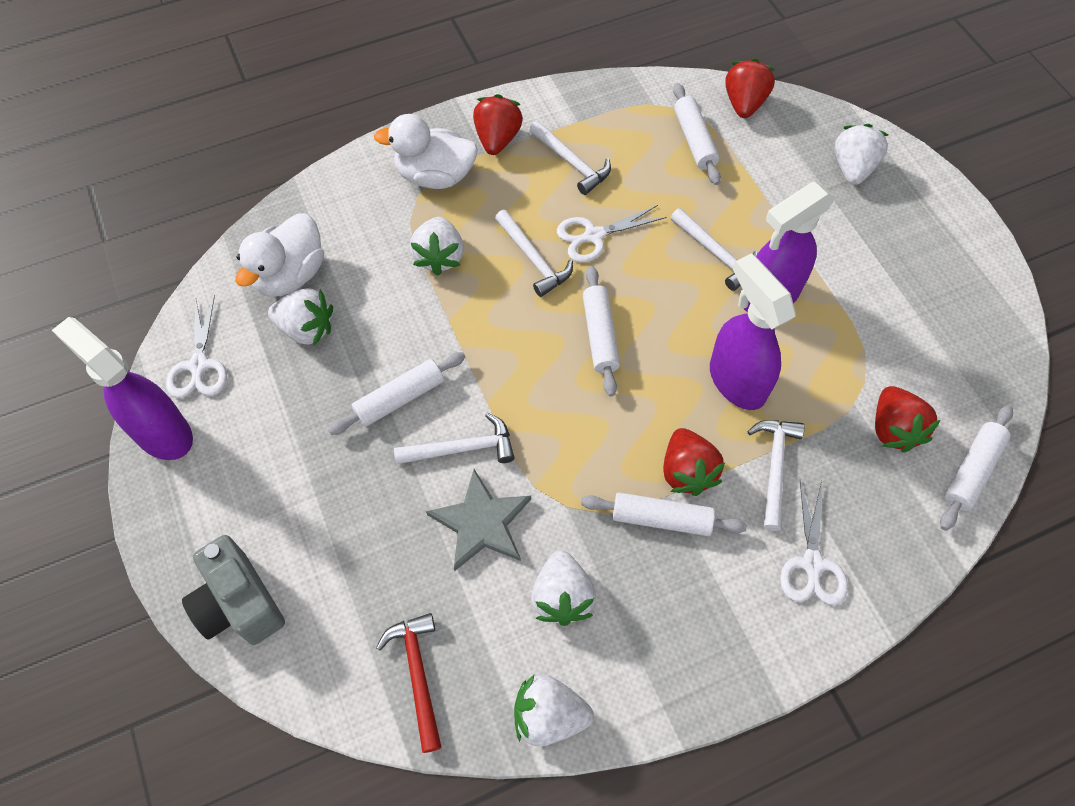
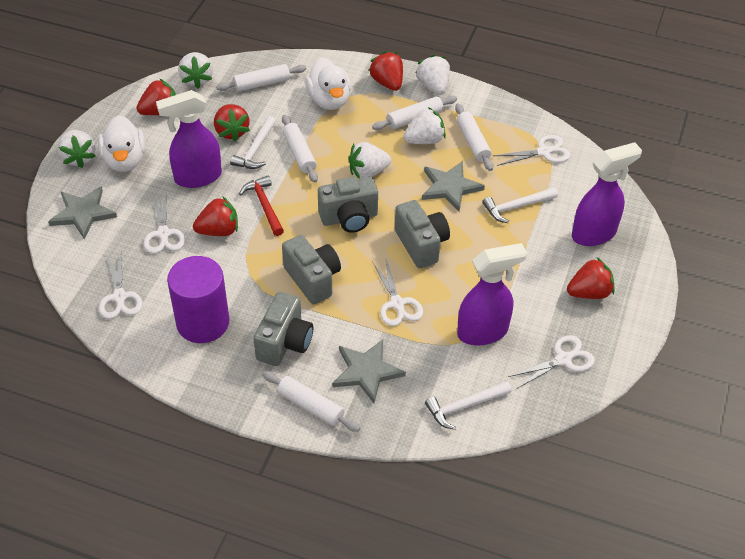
grey camera: 1 -> 4
grey star: 1 -> 3
purple cylinder: 0 -> 1
red strawberry: 4 -> 5
white hammer: 5 -> 3
white scissors: 3 -> 5

